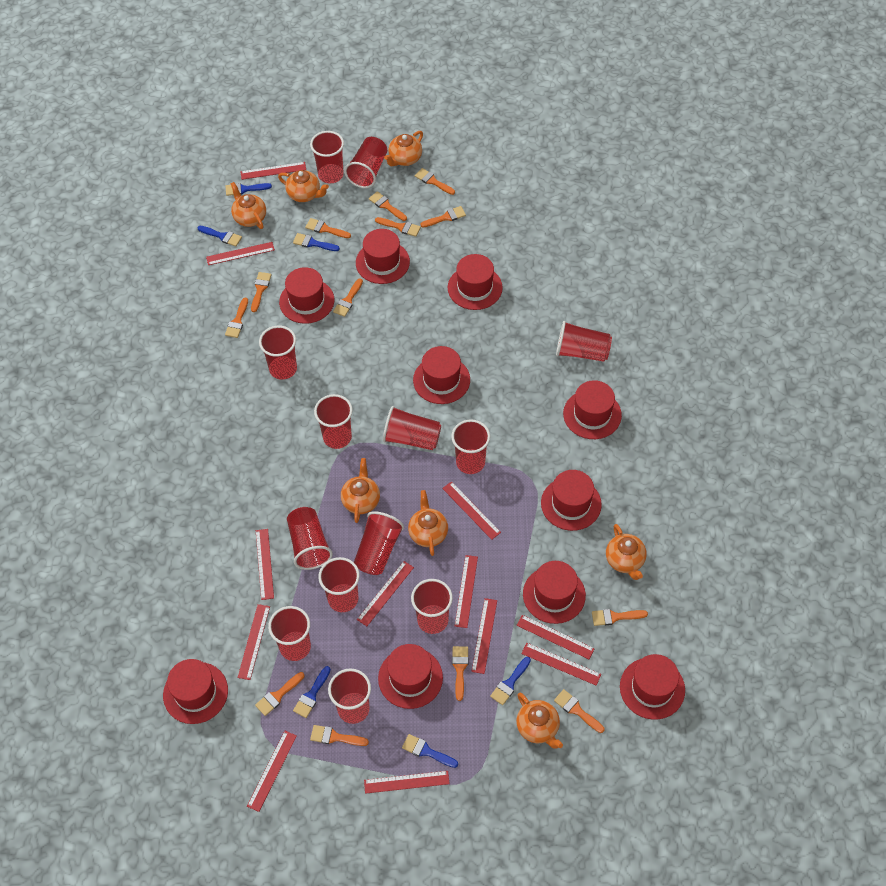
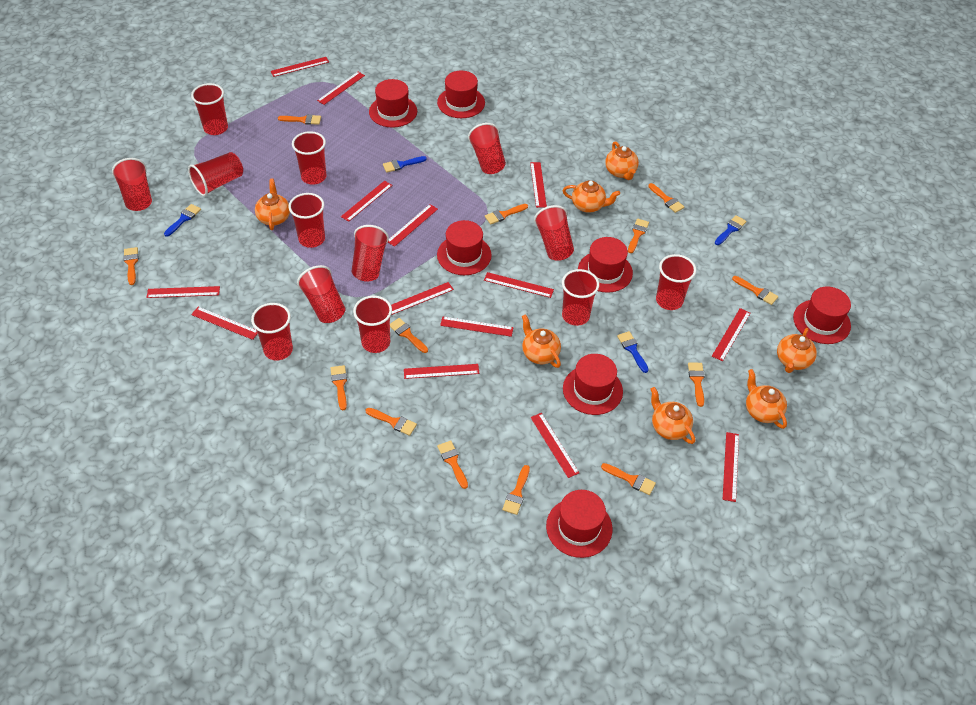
blue brush: 6 -> 4
red hat: 10 -> 7
red ruler: 12 -> 14

